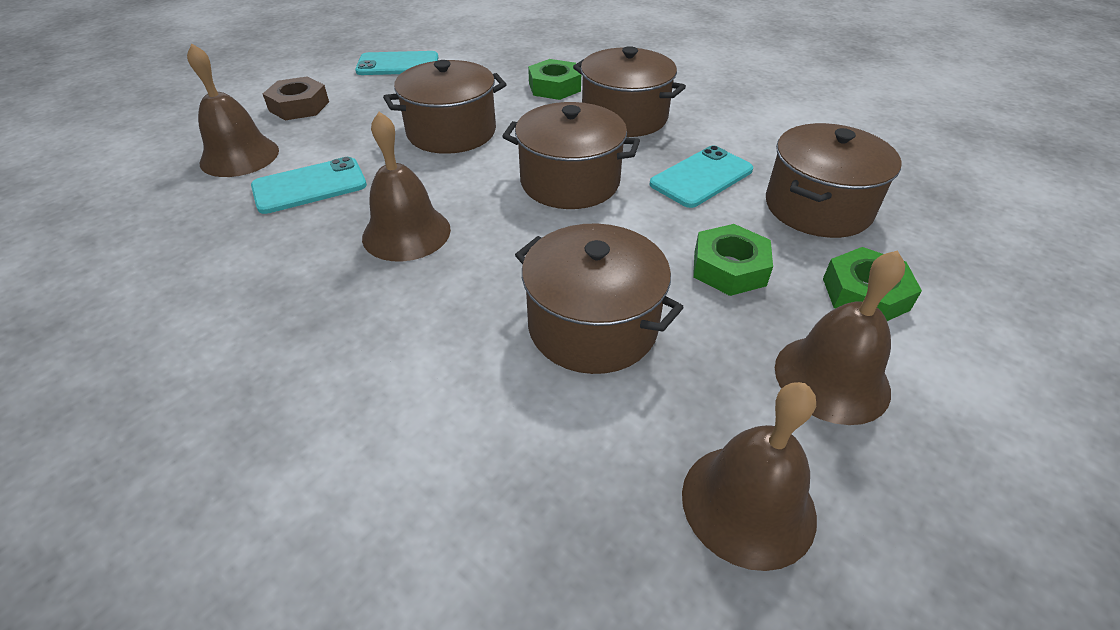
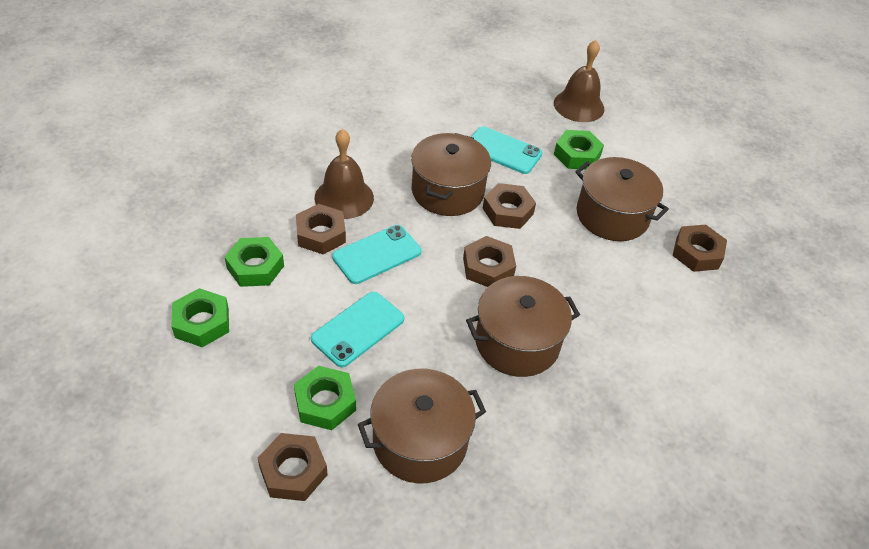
brown bell: 4 -> 2
brown nut: 1 -> 5
brown pot: 5 -> 4
green nut: 3 -> 4

